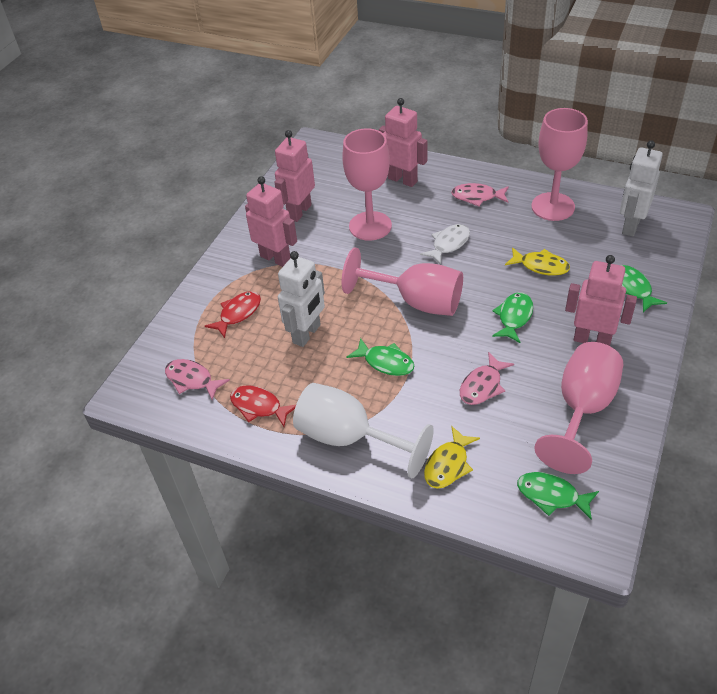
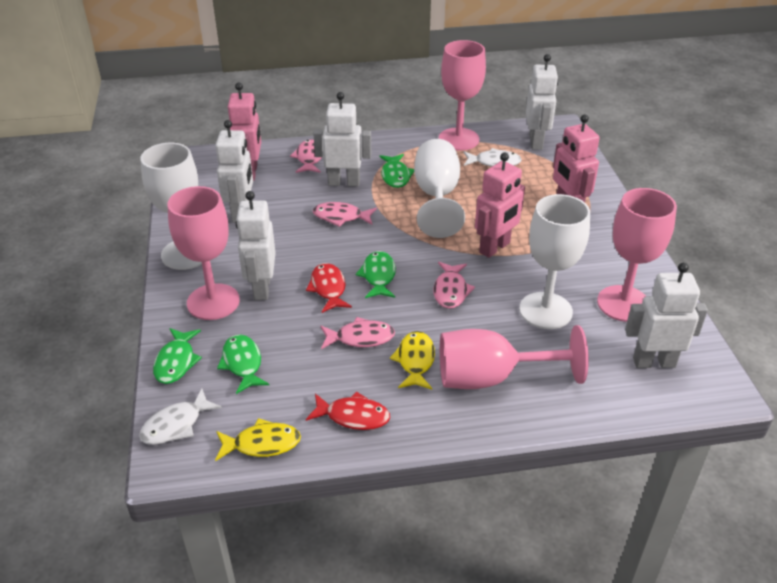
pink fish: 3 -> 4
pink robot: 4 -> 3
white fish: 1 -> 2
white goblet: 1 -> 3
white robot: 2 -> 5

